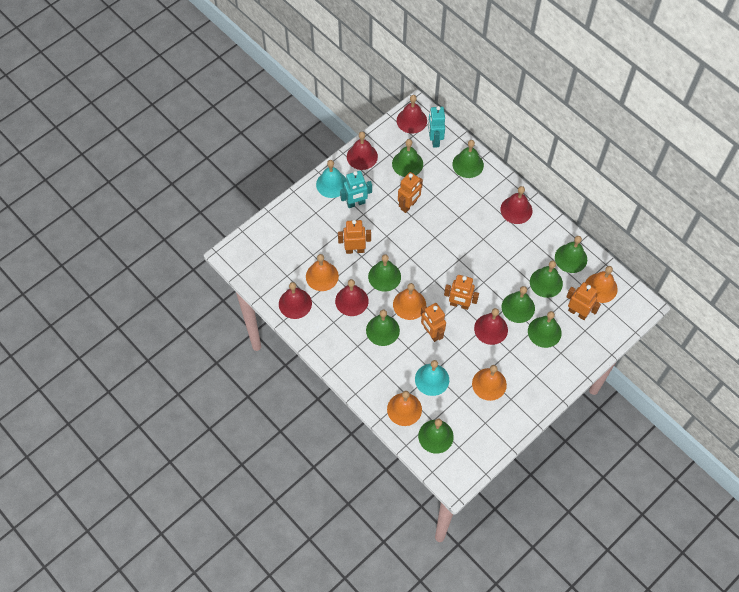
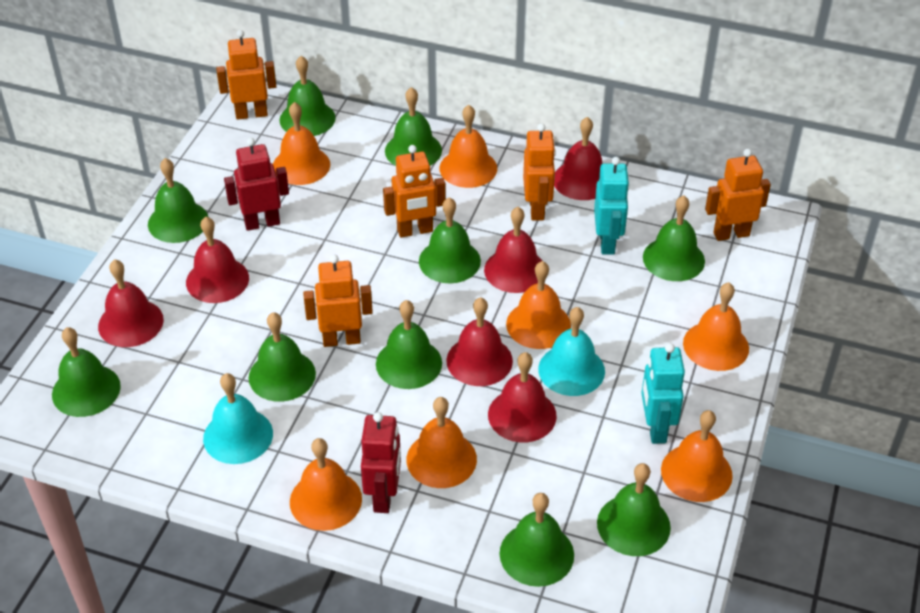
green bell: 9 -> 10
orange bell: 5 -> 7
red robot: 0 -> 2

